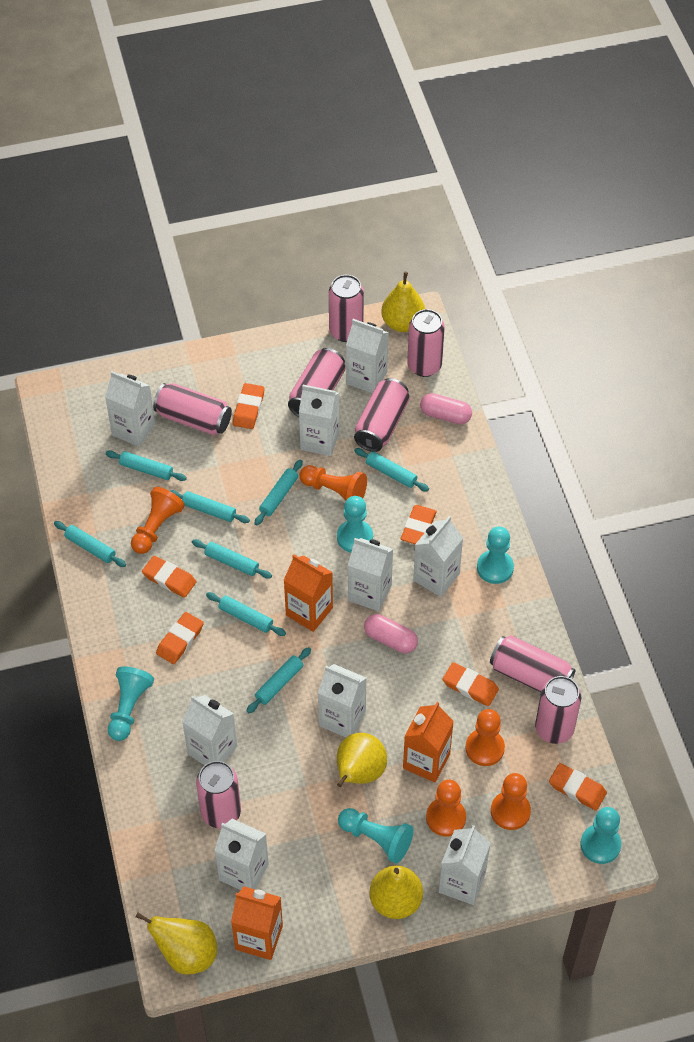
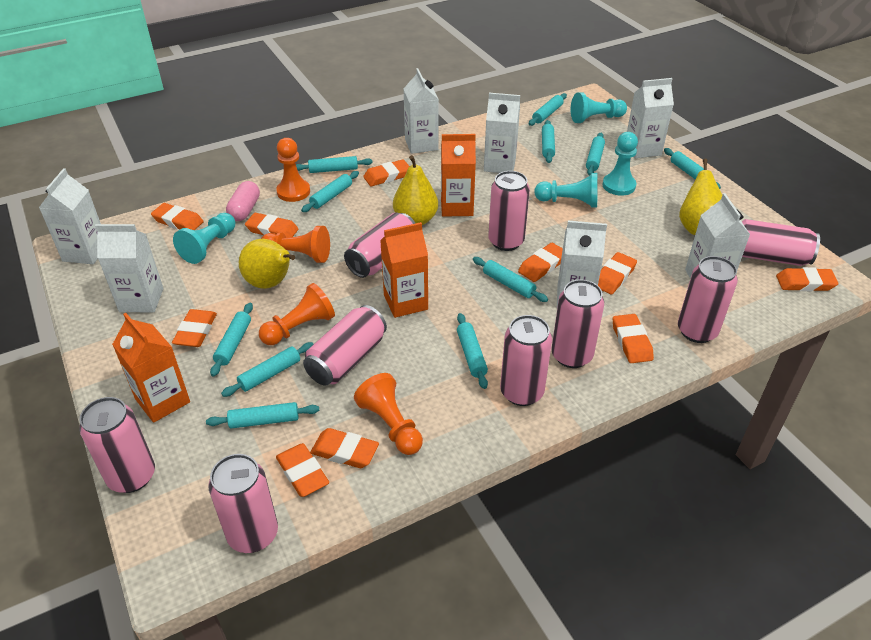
orange eraser: 6 -> 10
orange pawn: 5 -> 4
pink can: 8 -> 9
pink capsule: 2 -> 1
turquoise pawn: 5 -> 4
turquoise rolling pin: 8 -> 11
white carton: 9 -> 7
yellow pear: 4 -> 3

